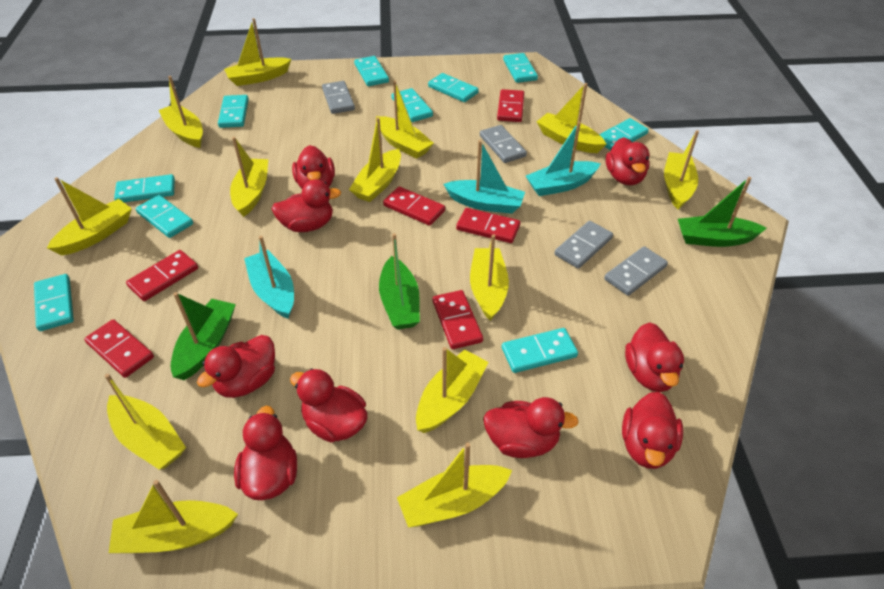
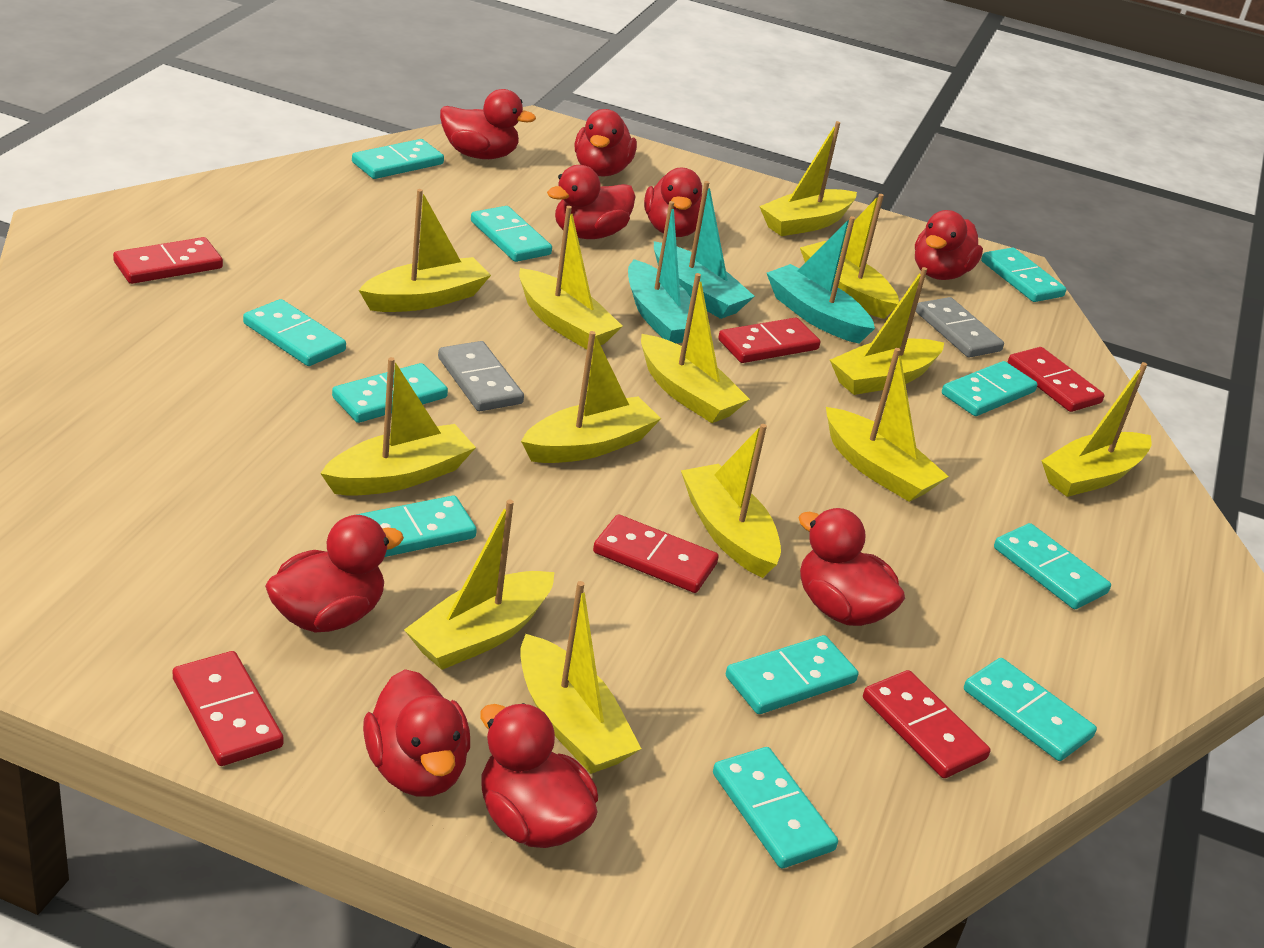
green boat: 3 -> 0
grey domino: 4 -> 2
turquoise domino: 10 -> 11

